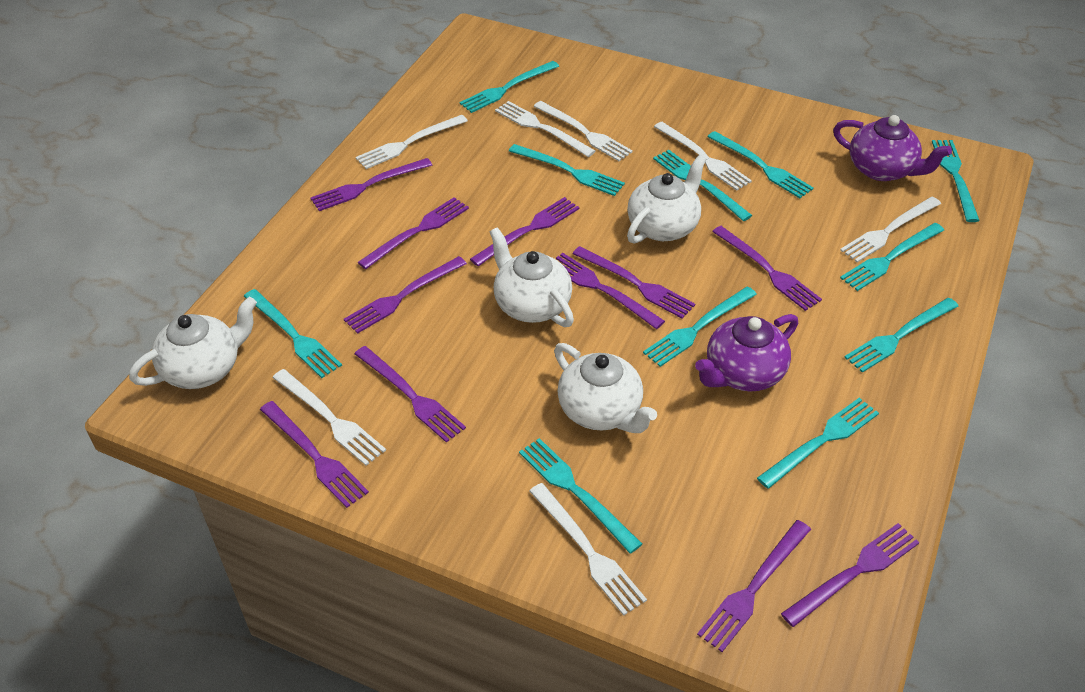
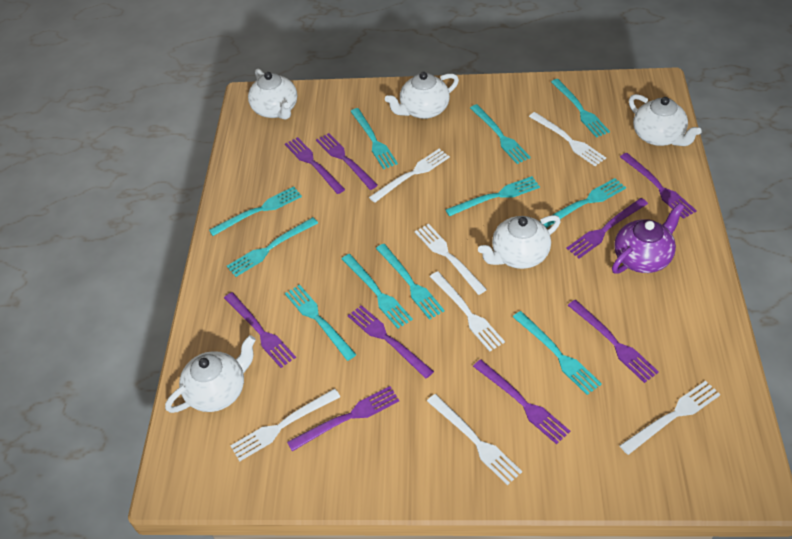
purple fork: 11 -> 9
purple teapot: 2 -> 1
white teapot: 4 -> 5

